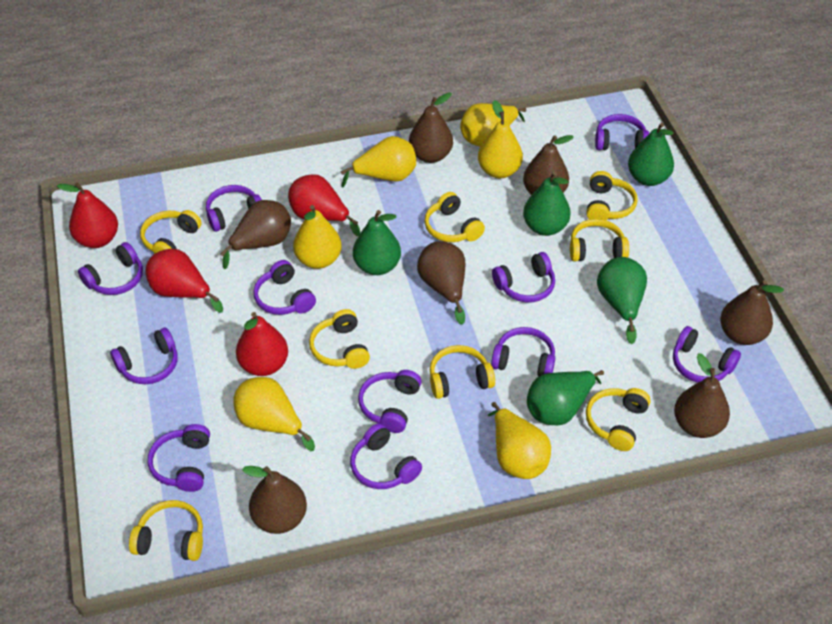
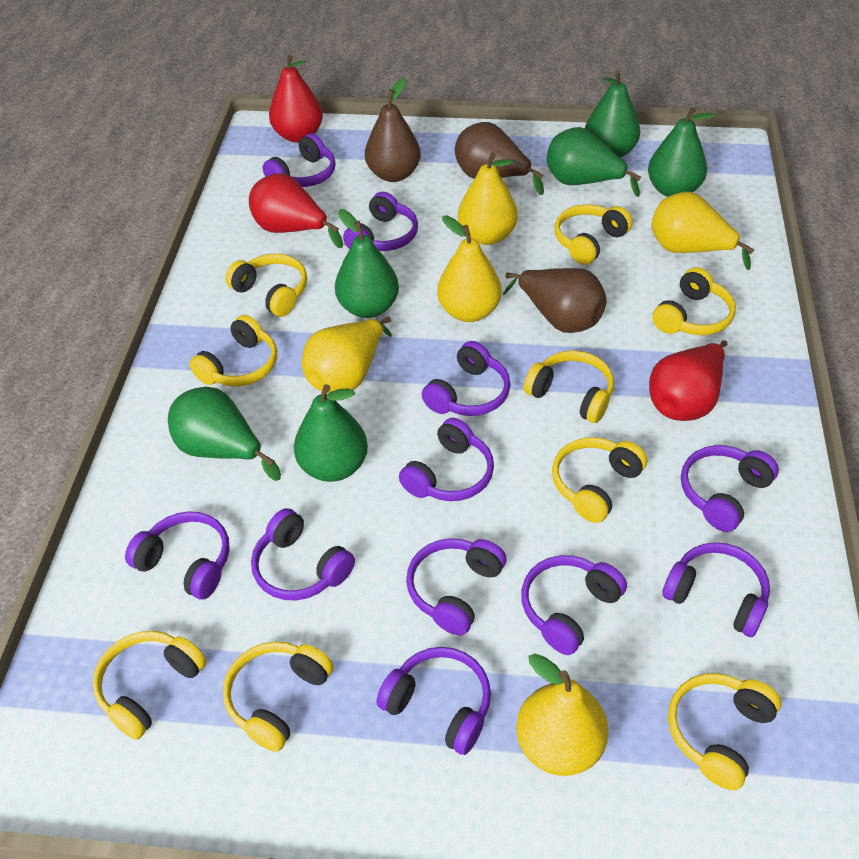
brown pear: 7 -> 3
green pear: 5 -> 6
red pear: 4 -> 3
yellow headphones: 8 -> 9
yellow pear: 6 -> 5

